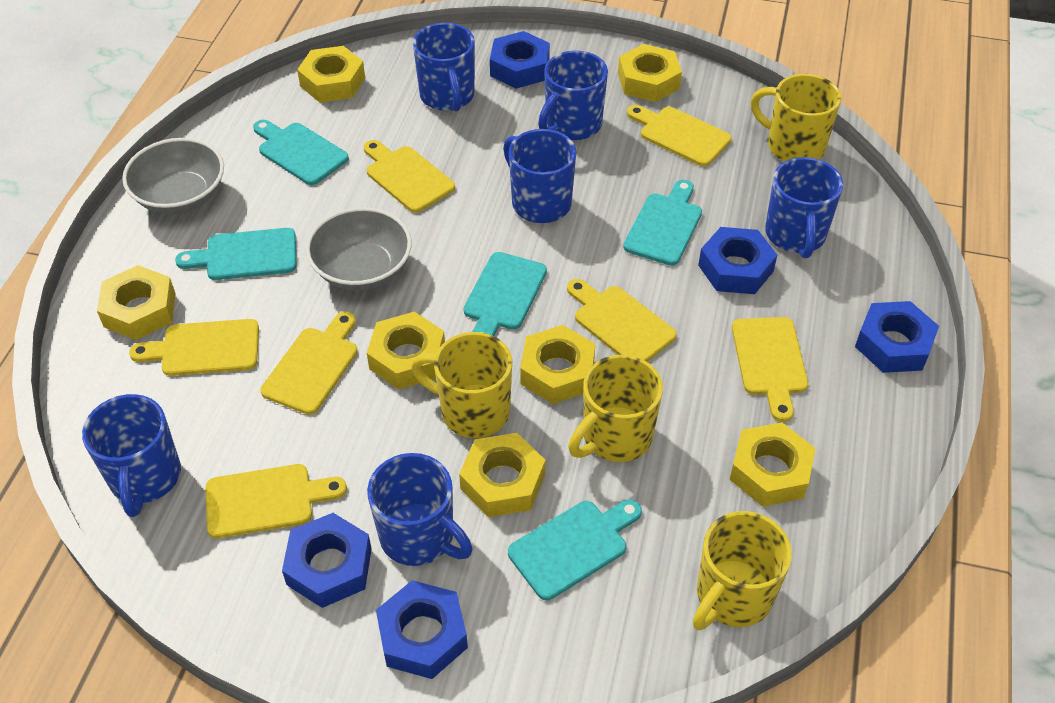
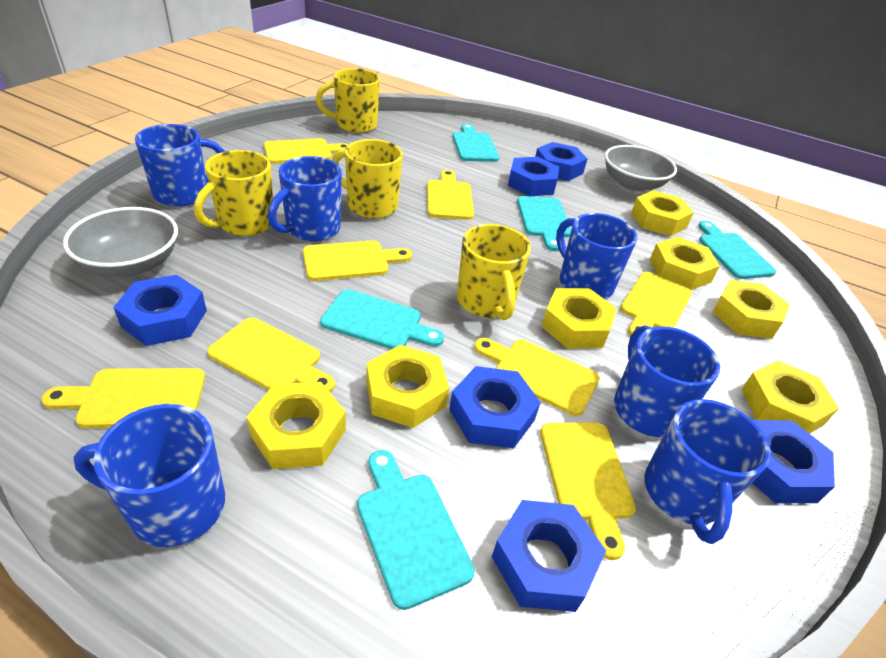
blue nut: 5 -> 6
yellow cutting board: 7 -> 8

